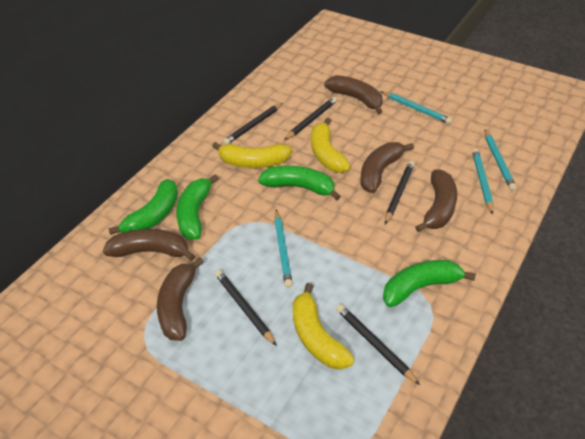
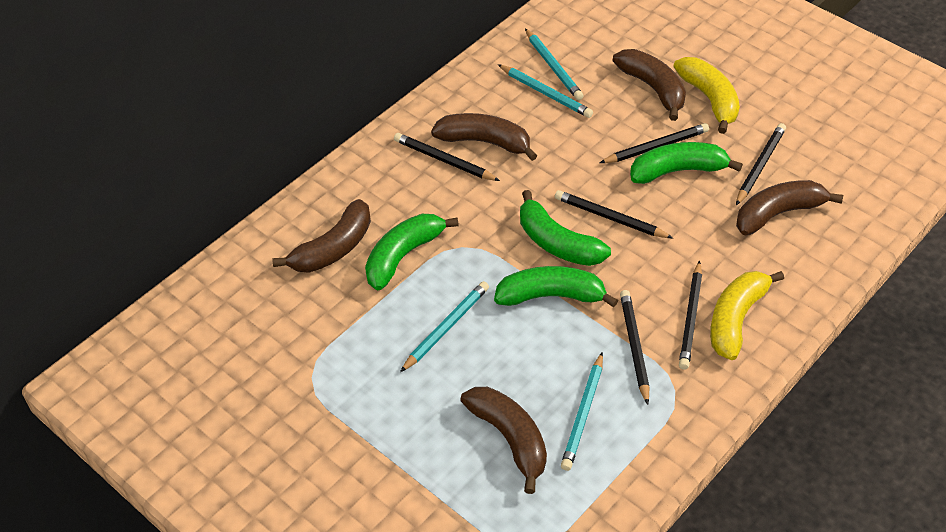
black pencil: 5 -> 6
yellow banana: 3 -> 2

